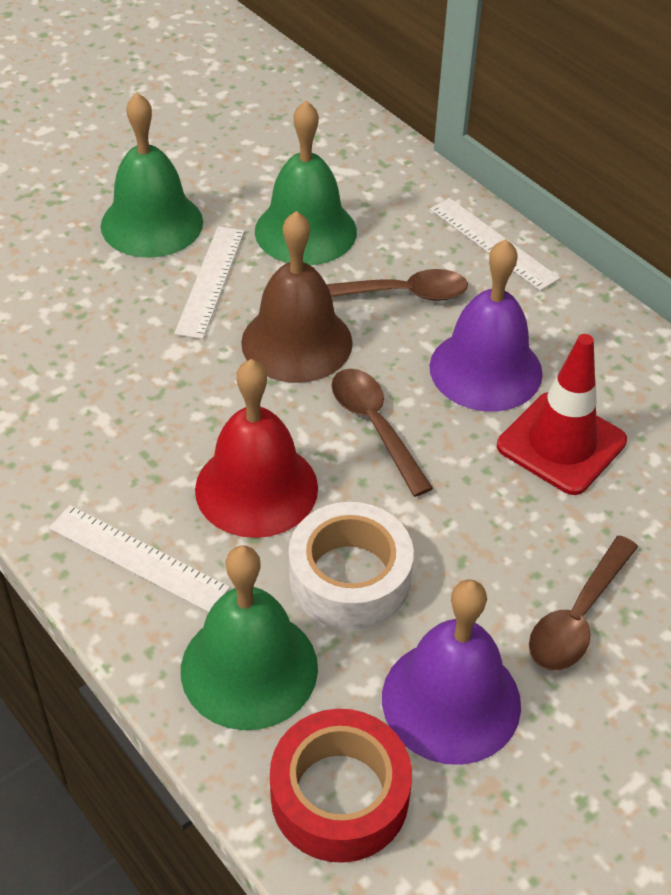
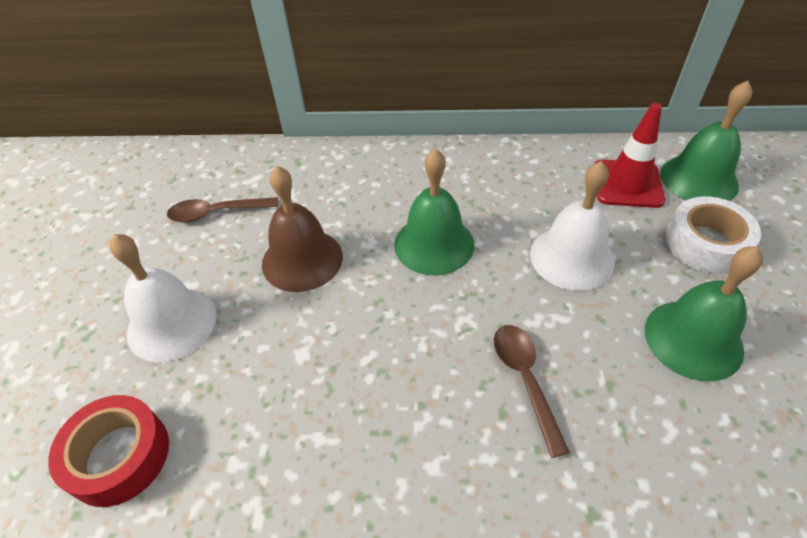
brown spoon: 3 -> 2
purple bell: 2 -> 0
red bell: 1 -> 0
white bell: 0 -> 2
white ruler: 3 -> 0

